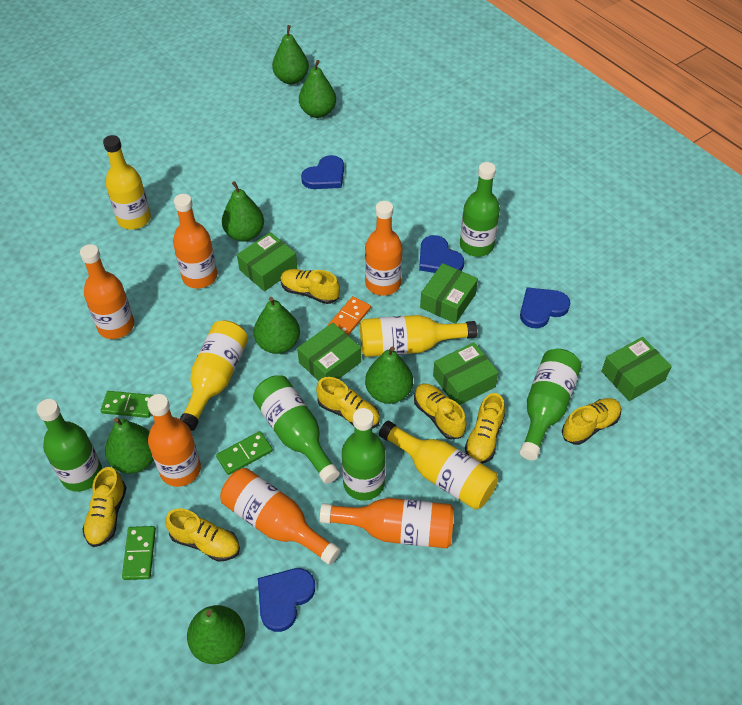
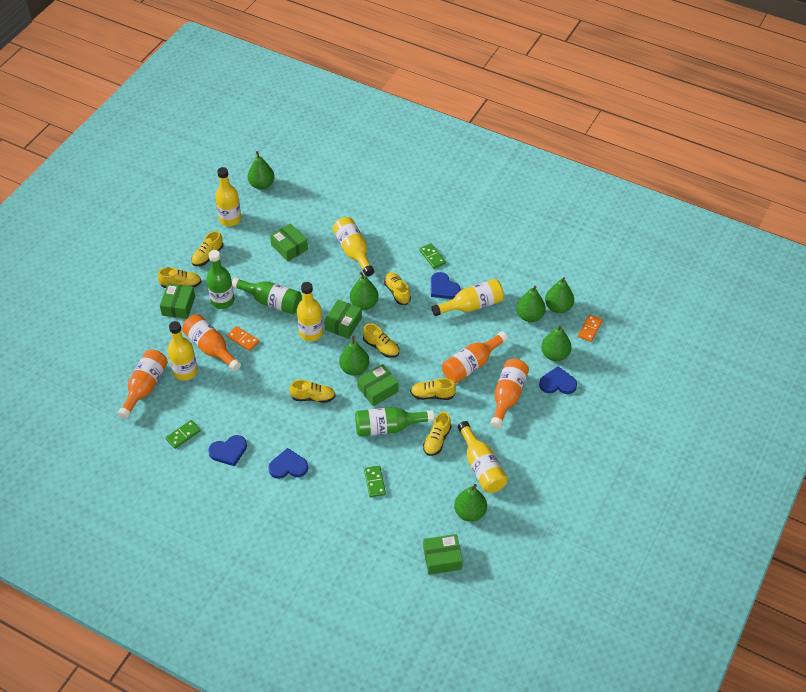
green bottle: 5 -> 3
orange bottle: 6 -> 4
orange domino: 1 -> 2
yellow bottle: 4 -> 6

